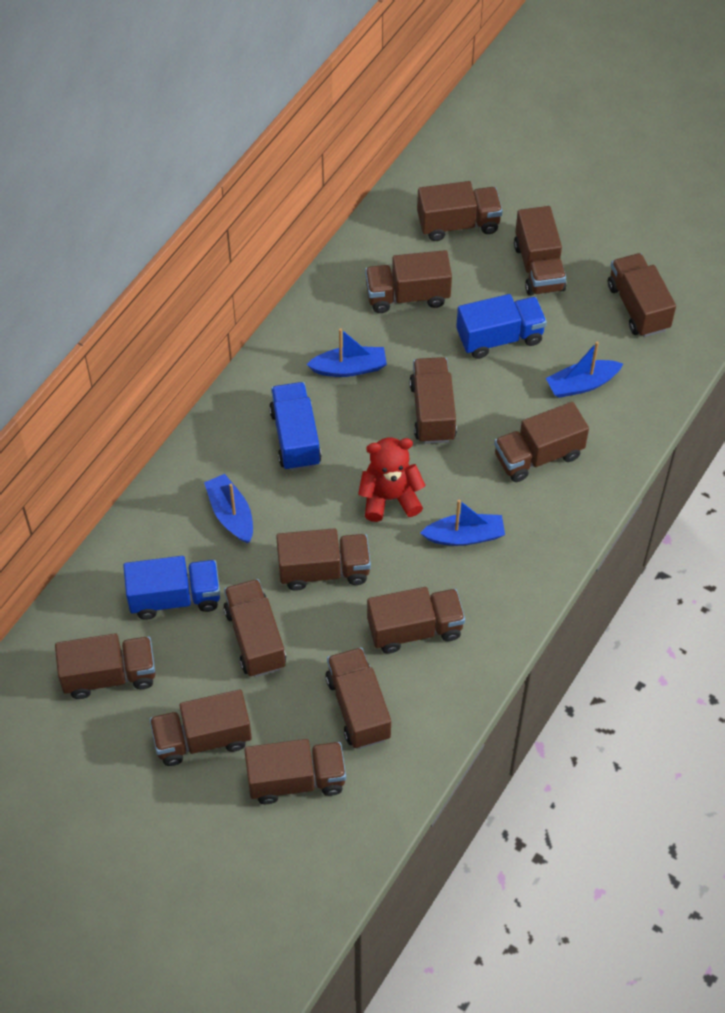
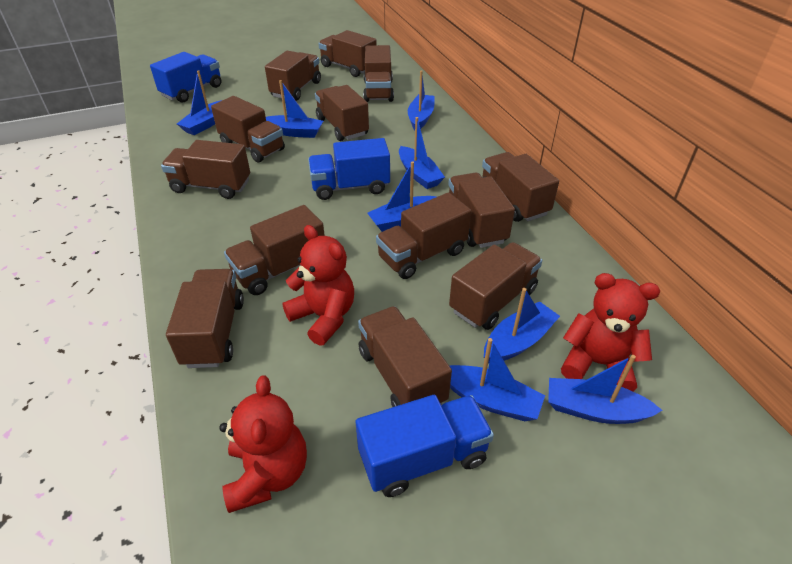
blue boat: 4 -> 8
red teddy bear: 1 -> 3

